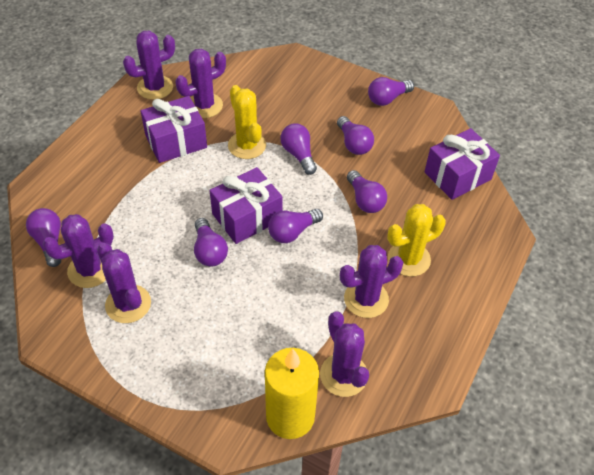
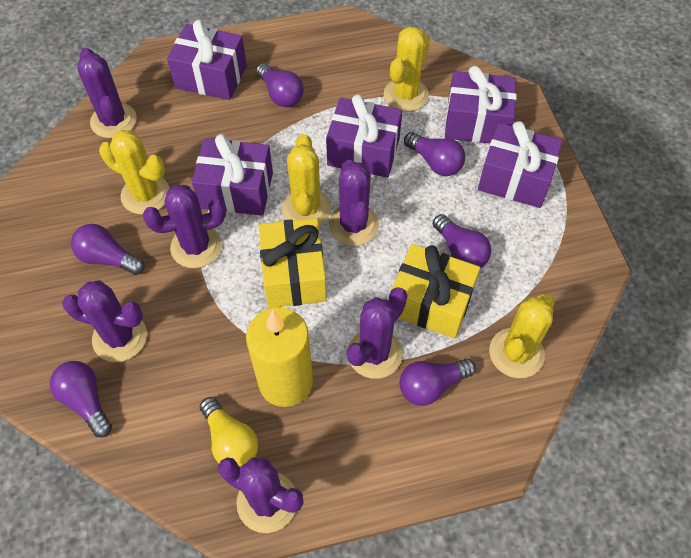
purple gift: 3 -> 5
purple light bulb: 7 -> 6
yellow cactus: 2 -> 4
yellow gift: 0 -> 2
yellow light bulb: 0 -> 1

